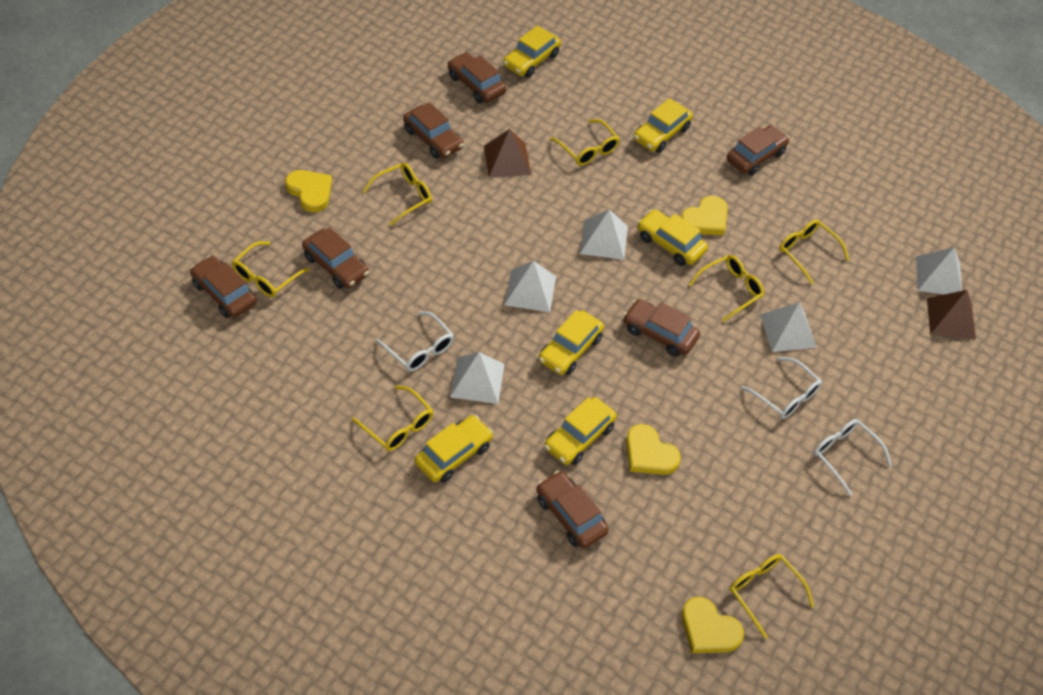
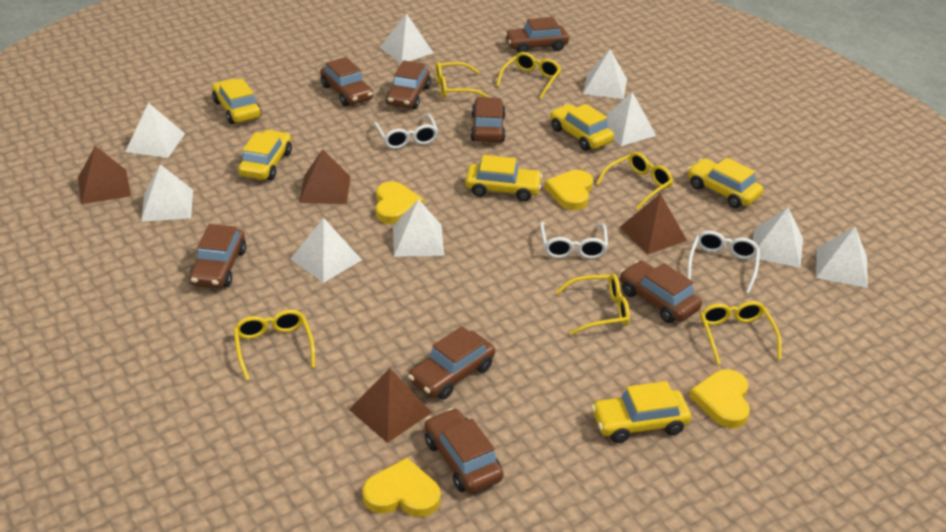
brown car: 7 -> 8
brown pyramid: 2 -> 4
white pyramid: 5 -> 9
yellow glasses: 7 -> 6

